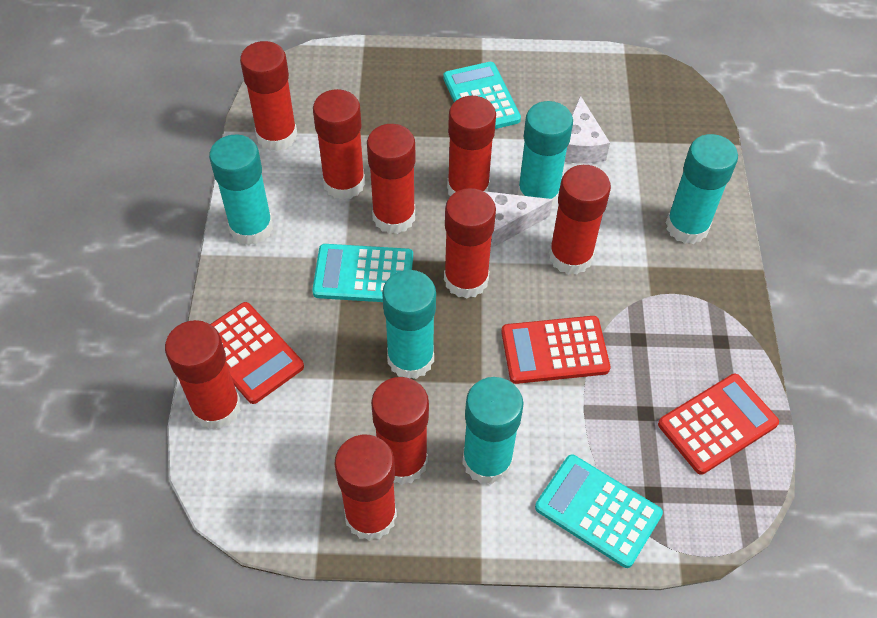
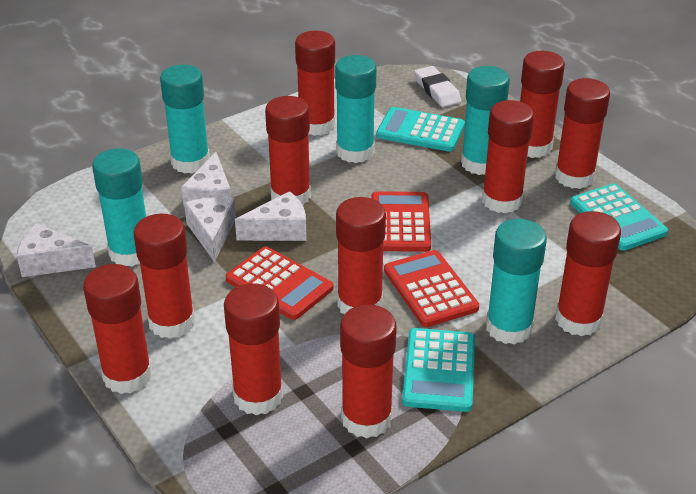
red glue stick: 9 -> 11
white cheese: 2 -> 4
white eraser: 0 -> 1

